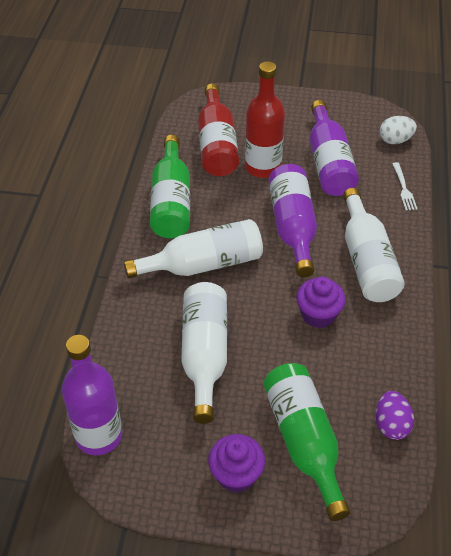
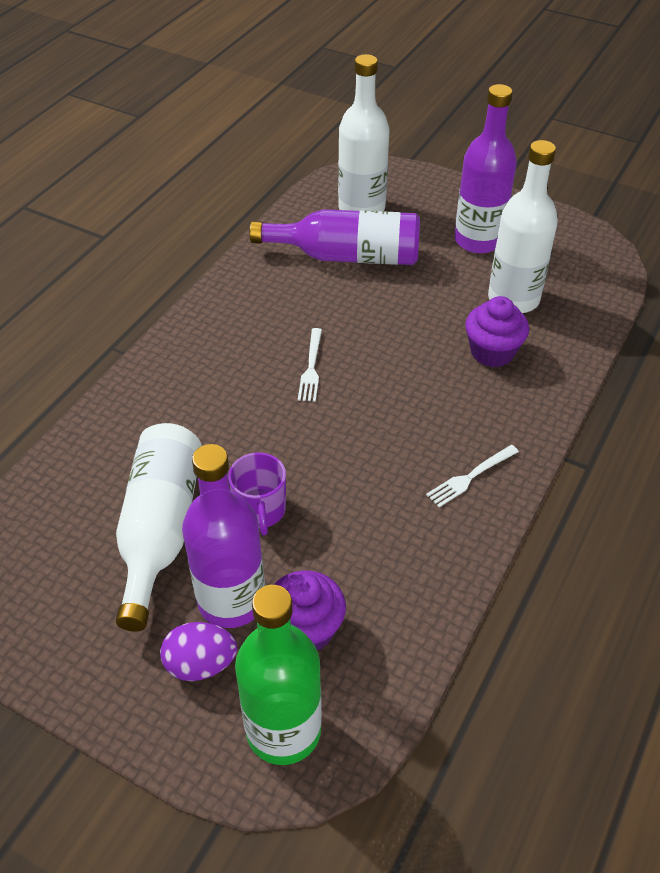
green bottle: 2 -> 1
purple mug: 0 -> 1
red bottle: 2 -> 0
white egg: 1 -> 0
white fork: 1 -> 2

